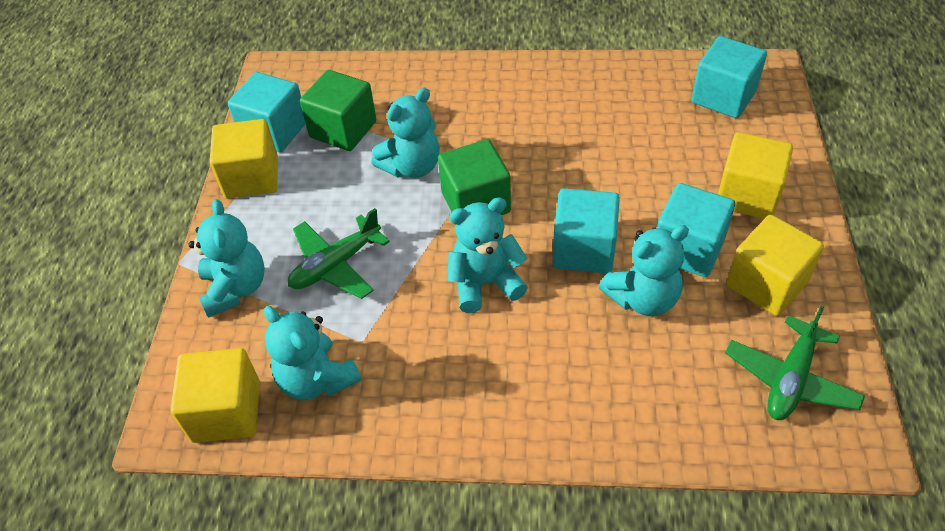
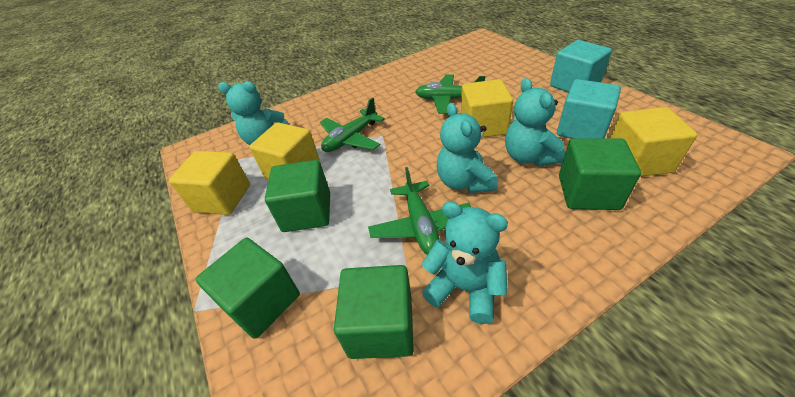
green cube: 2 -> 4
green plane: 2 -> 3
turquoise cube: 4 -> 2
turquoise teddy bear: 5 -> 4

